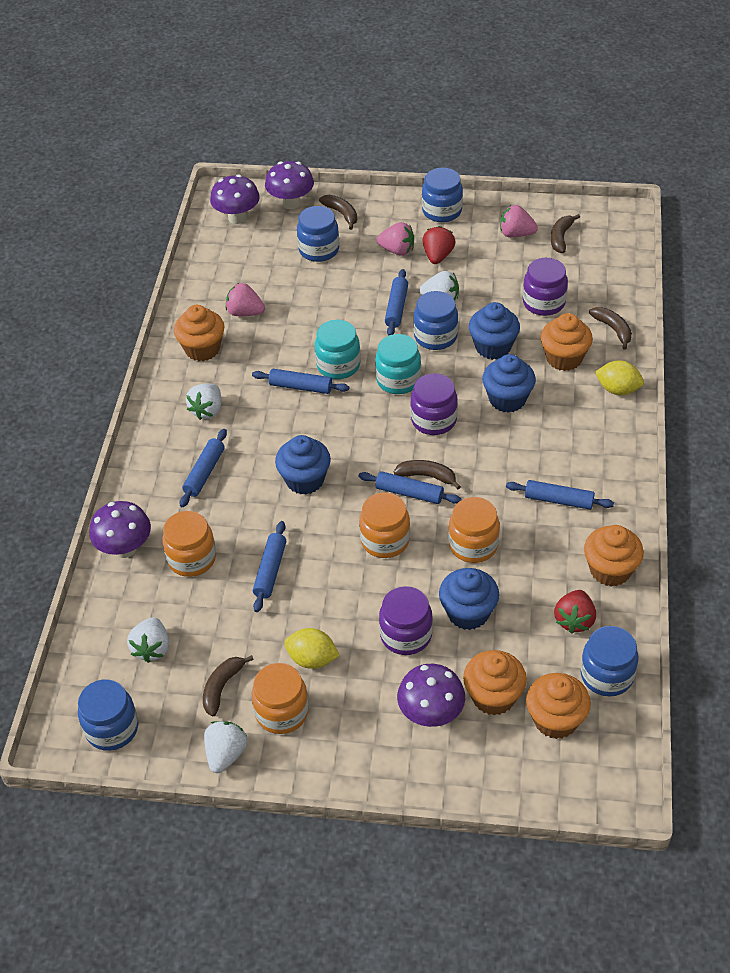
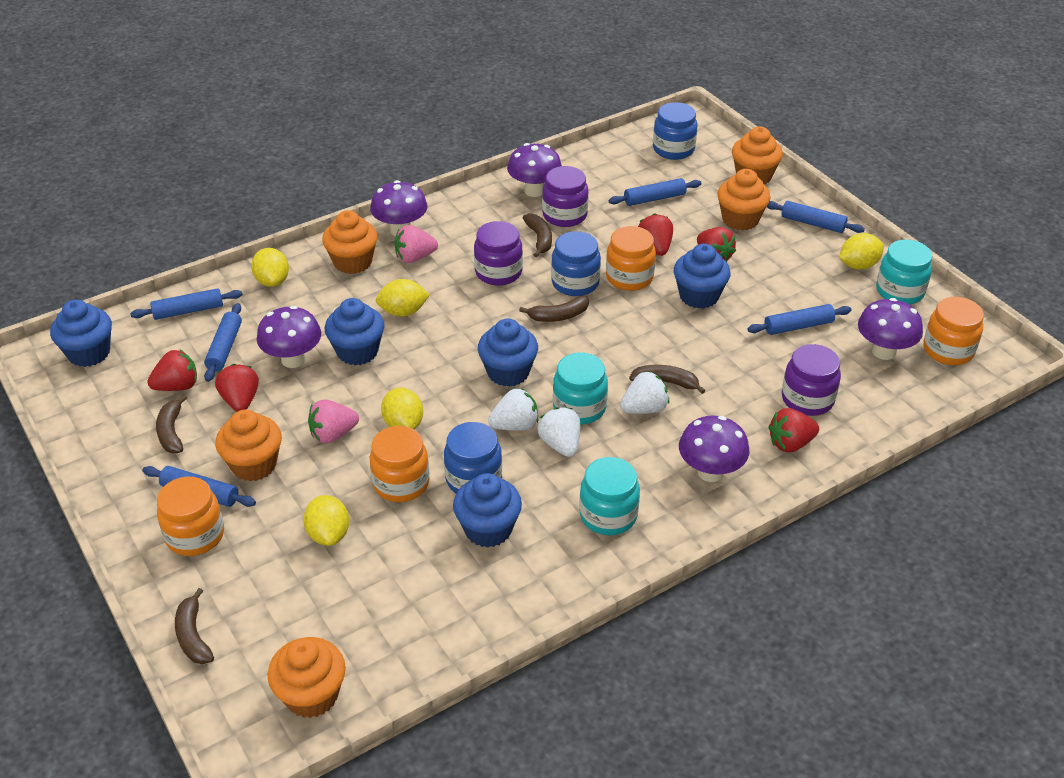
blue cupcake: 4 -> 5
blue jar: 5 -> 3
pink strawberry: 3 -> 2
purple mushroom: 4 -> 5
red strawberry: 2 -> 5
turquoise jar: 2 -> 3
white strawberry: 4 -> 3
yellow lemon: 2 -> 5

